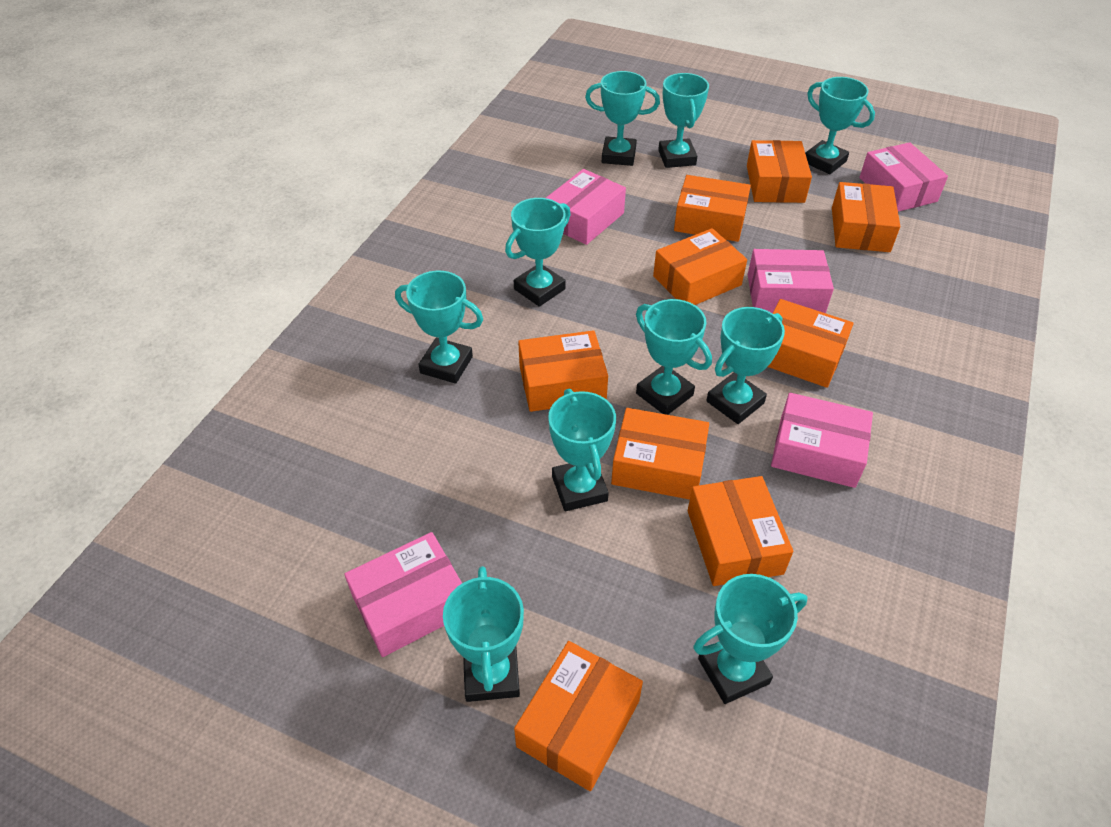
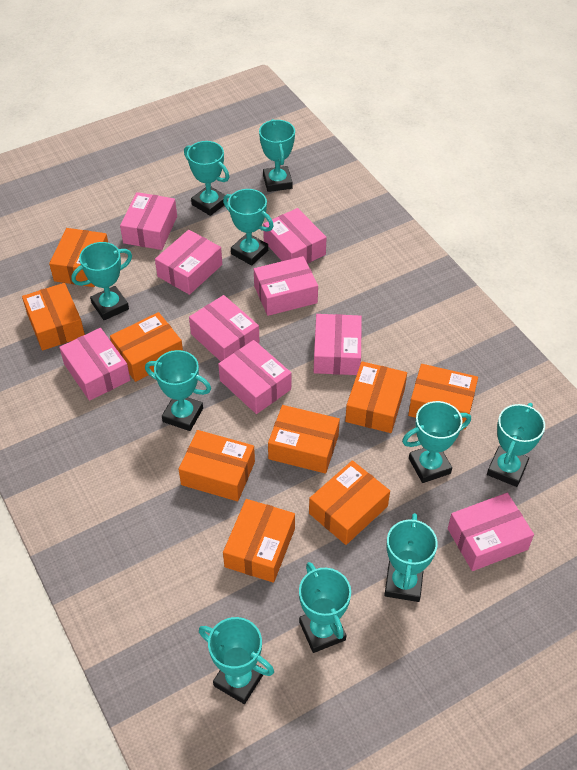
pink box: 5 -> 9

